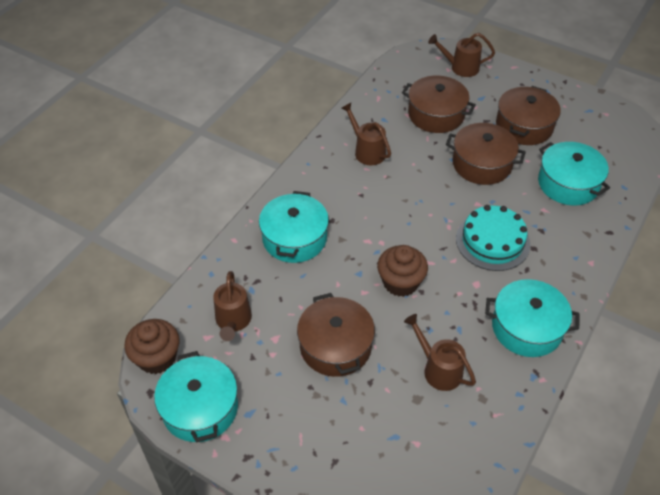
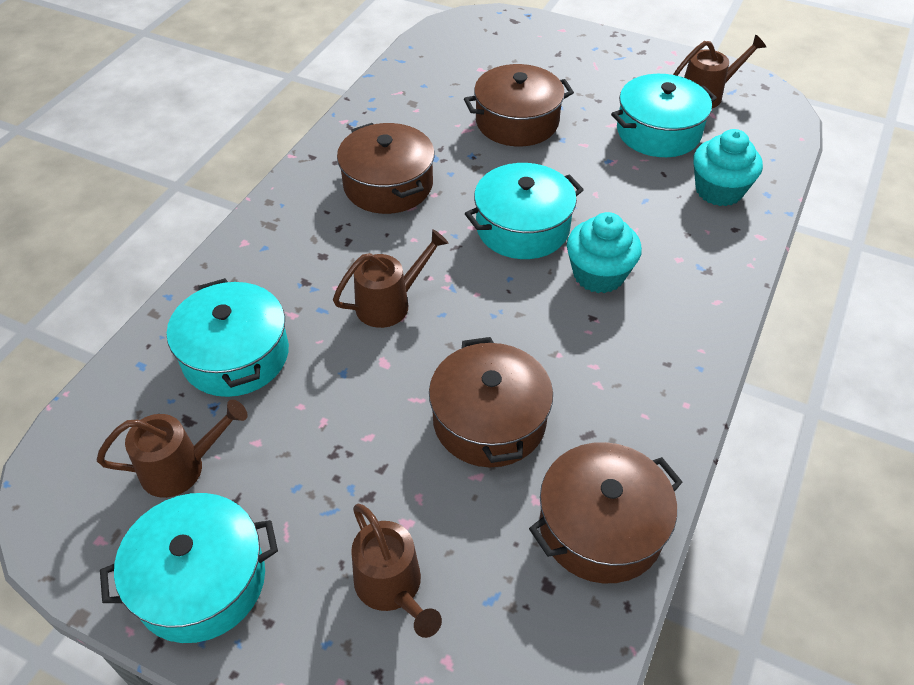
brown cupcake: 2 -> 0
turquoise cake: 1 -> 0
turquoise cupcake: 0 -> 2

